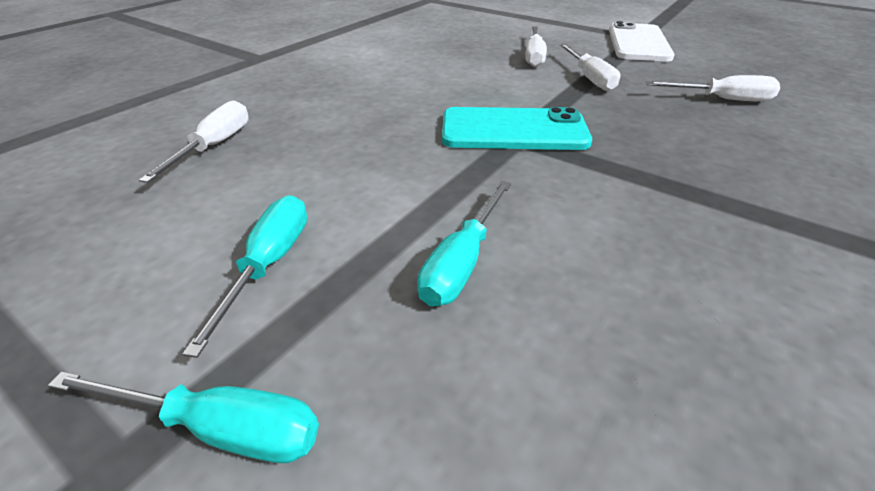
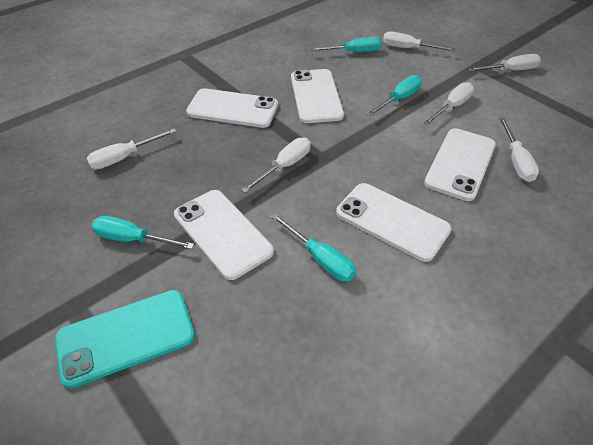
turquoise screwdriver: 3 -> 4
white phone: 1 -> 5
white screwdriver: 4 -> 6

